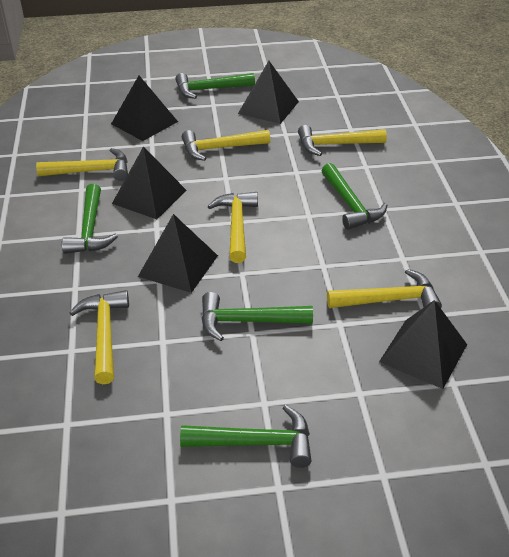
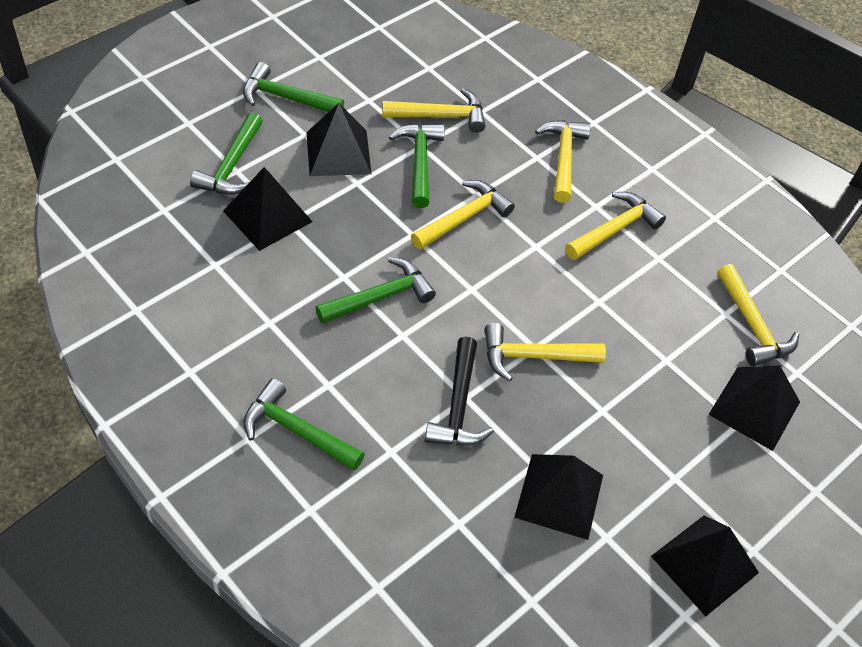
black hammer: 0 -> 1

